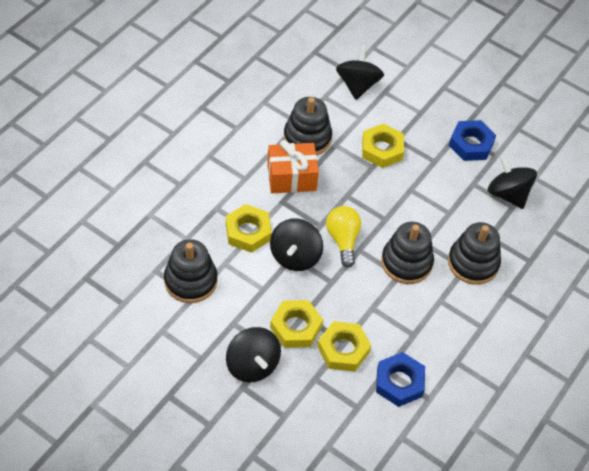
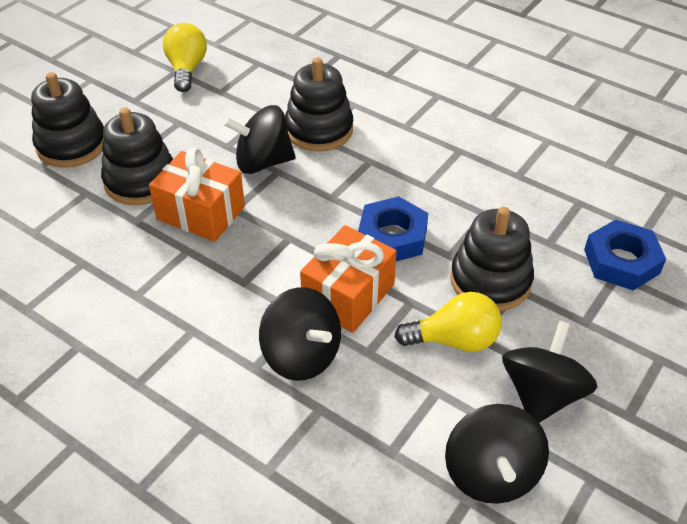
orange gift: 1 -> 2
yellow light bulb: 1 -> 2
yellow nut: 4 -> 0

